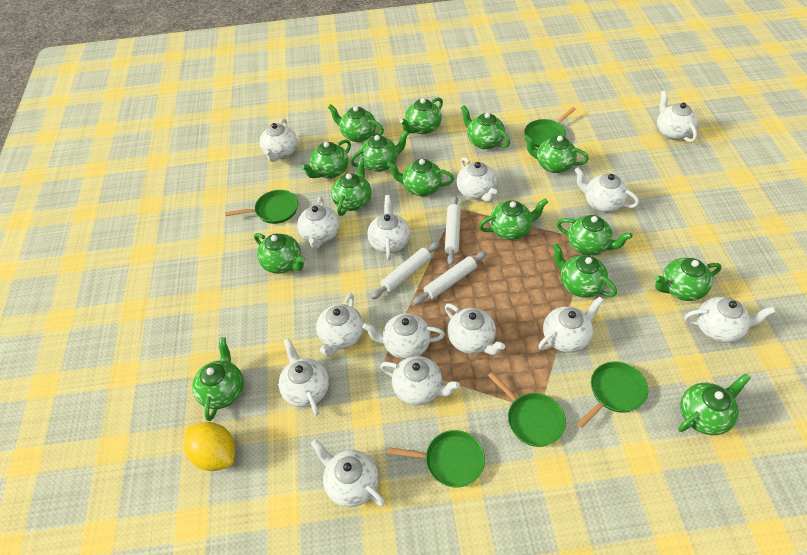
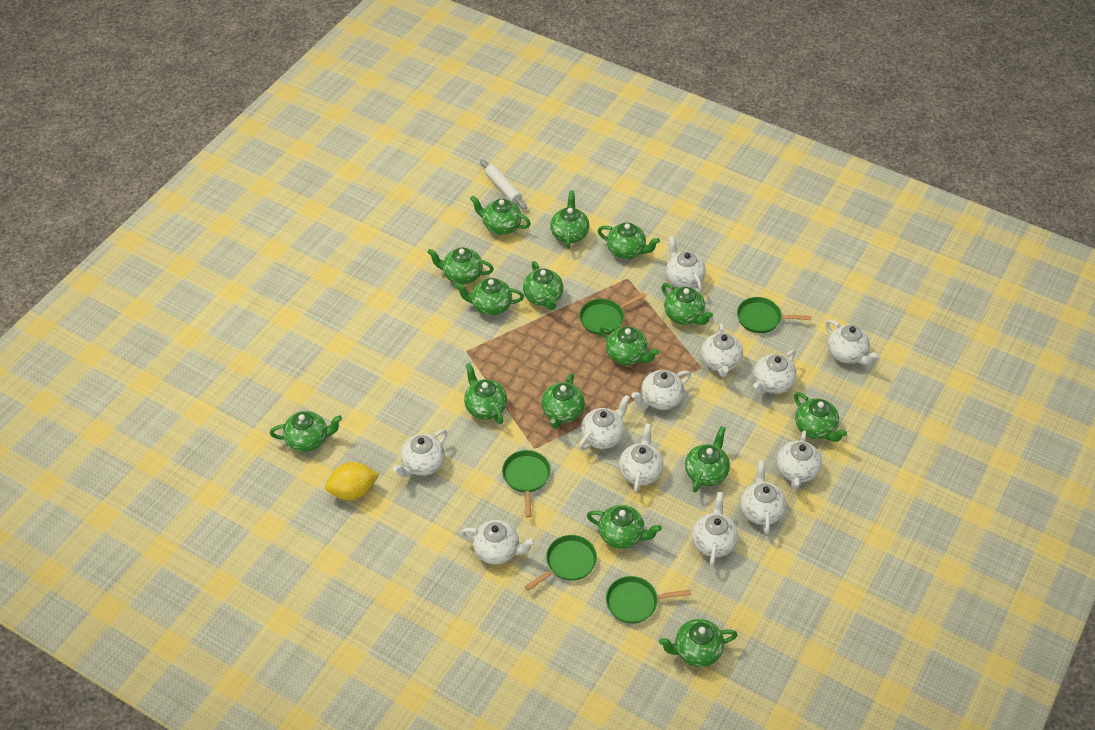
white rolling pin: 3 -> 1
white teapot: 14 -> 12

